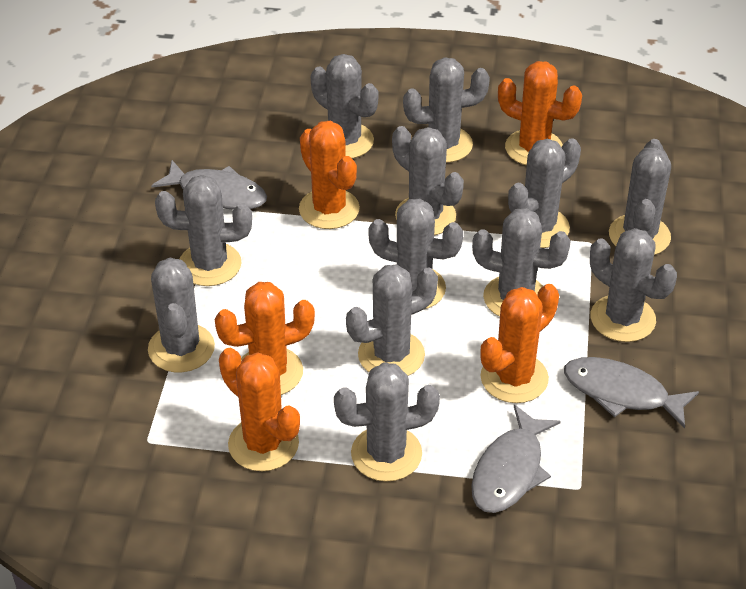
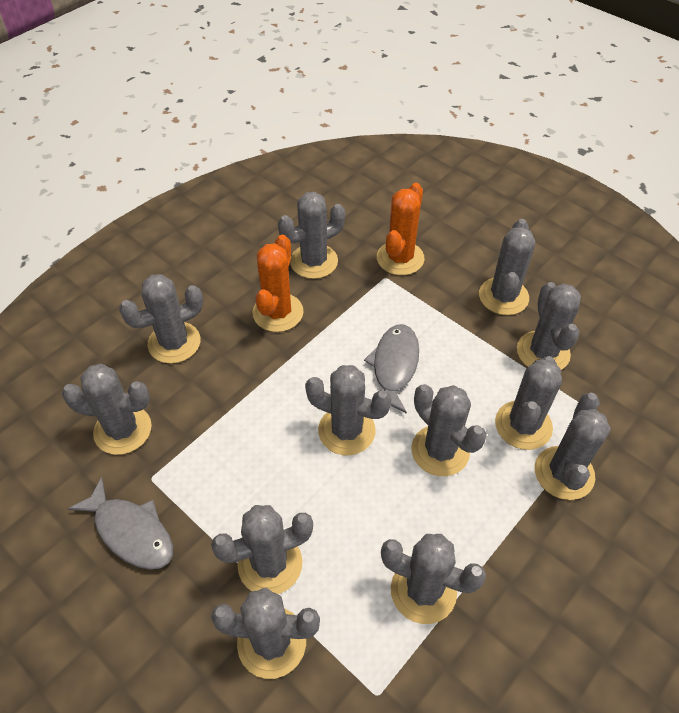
grey fish: 3 -> 2
orange cactus: 5 -> 2

